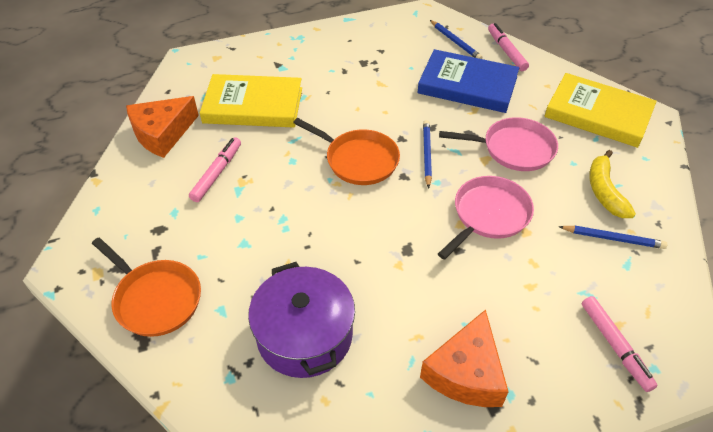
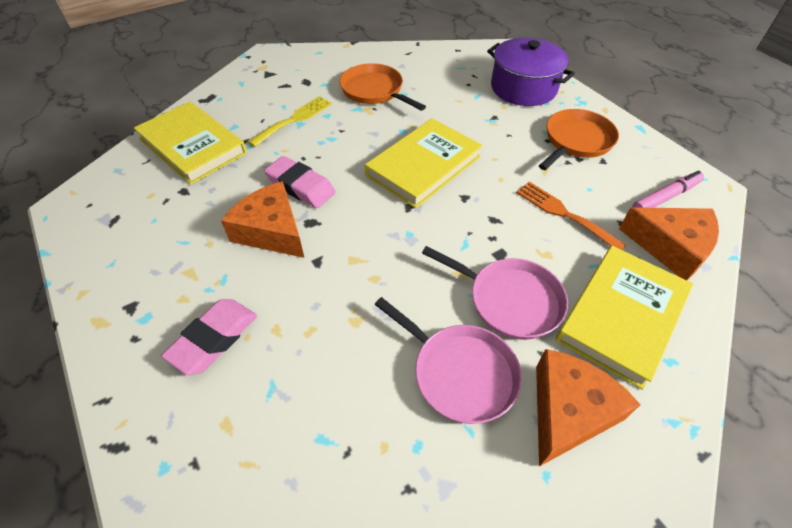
blue book: 1 -> 0
blue pencil: 3 -> 0
orange cheese: 2 -> 3
orange fork: 0 -> 1
pink eraser: 0 -> 2
pink marker: 3 -> 1
yellow banana: 1 -> 0
yellow book: 2 -> 3
yellow fork: 0 -> 1

